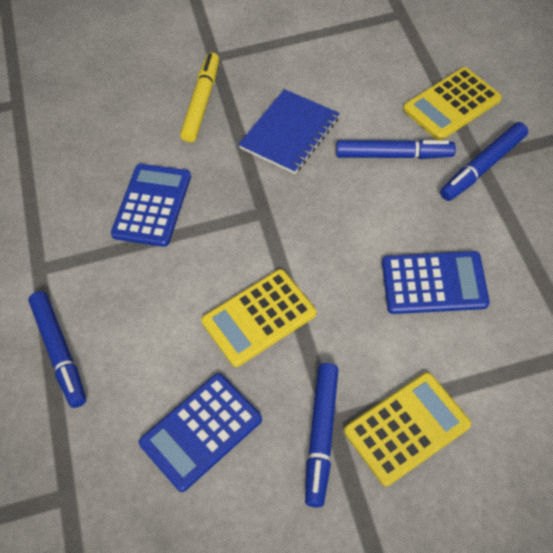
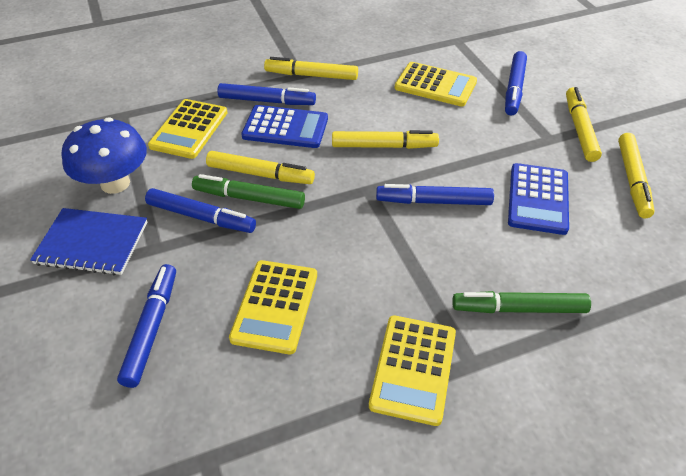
blue calculator: 3 -> 2
blue marker: 4 -> 5
blue mushroom: 0 -> 1
green marker: 0 -> 2
yellow calculator: 3 -> 4
yellow marker: 1 -> 5

